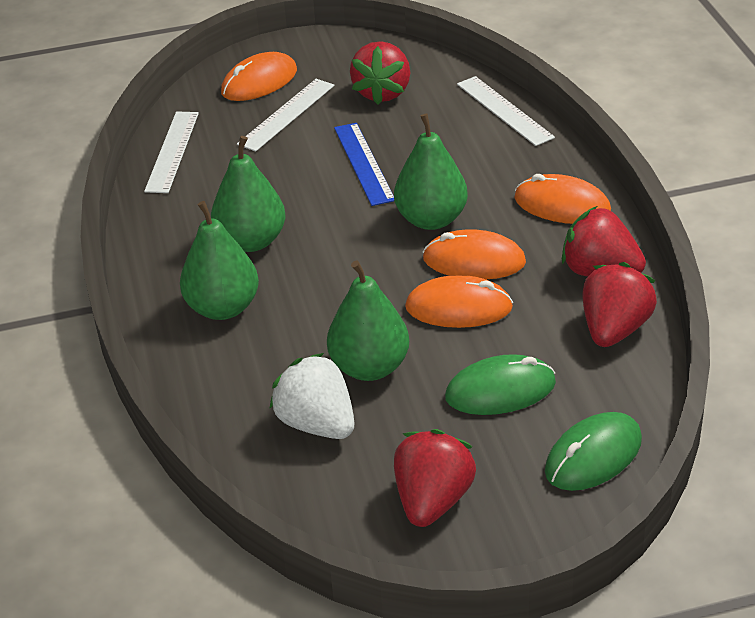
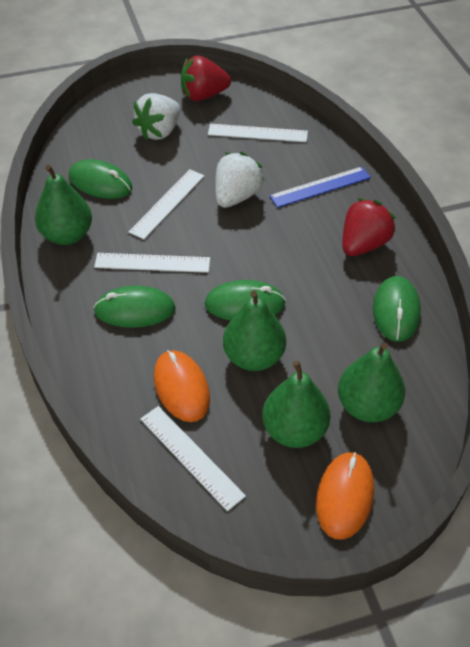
green mouse: 2 -> 4
orange mouse: 4 -> 2
red strawberry: 4 -> 2
white ruler: 3 -> 4
white strawberry: 1 -> 2

